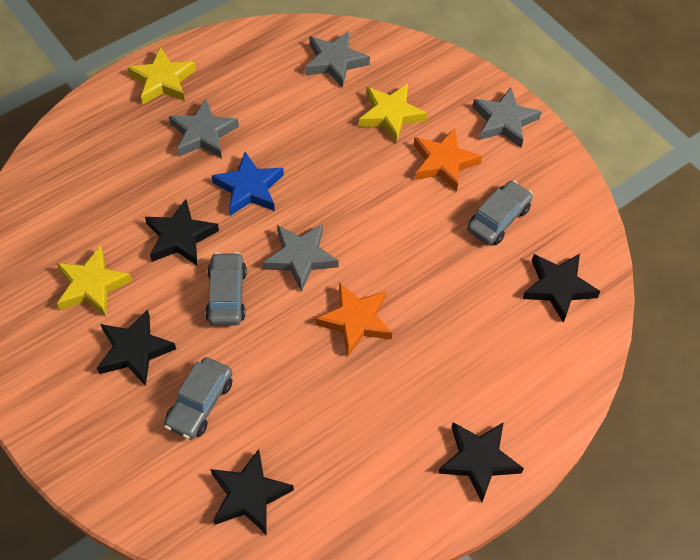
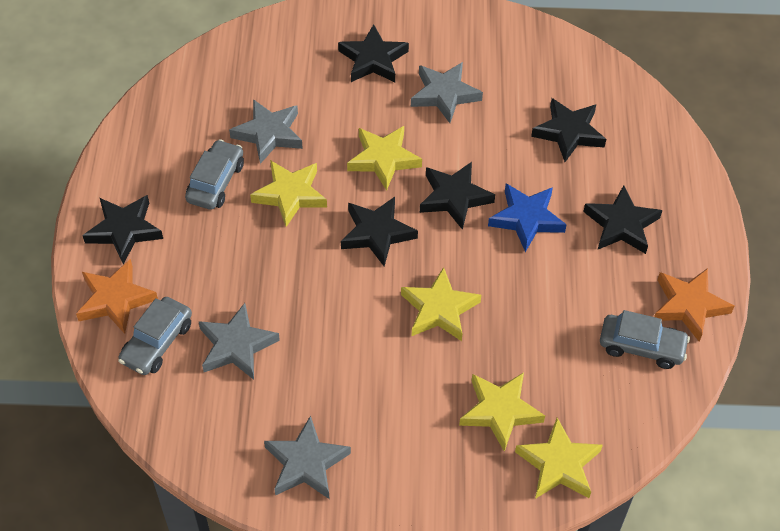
black star: 5 -> 6
yellow star: 3 -> 5

